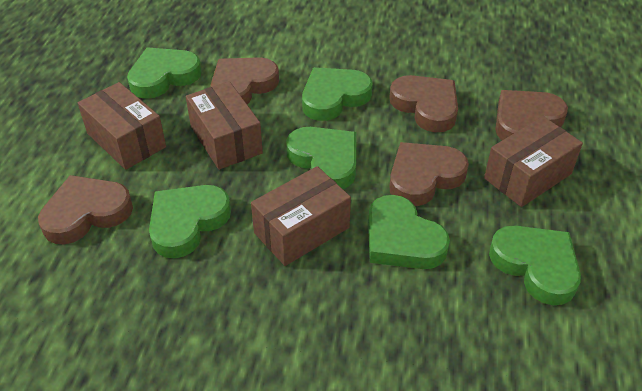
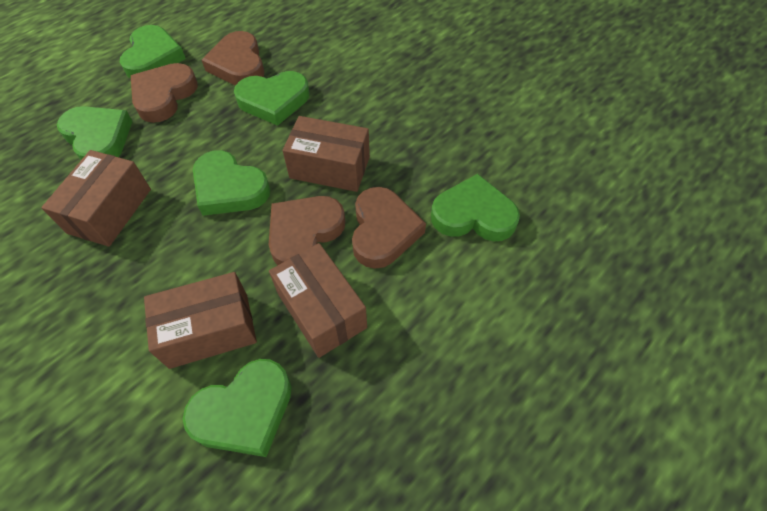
brown heart: 5 -> 4

